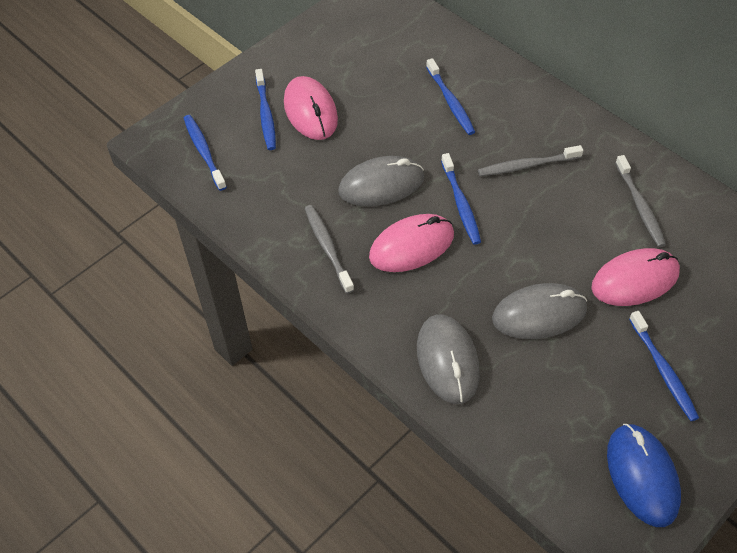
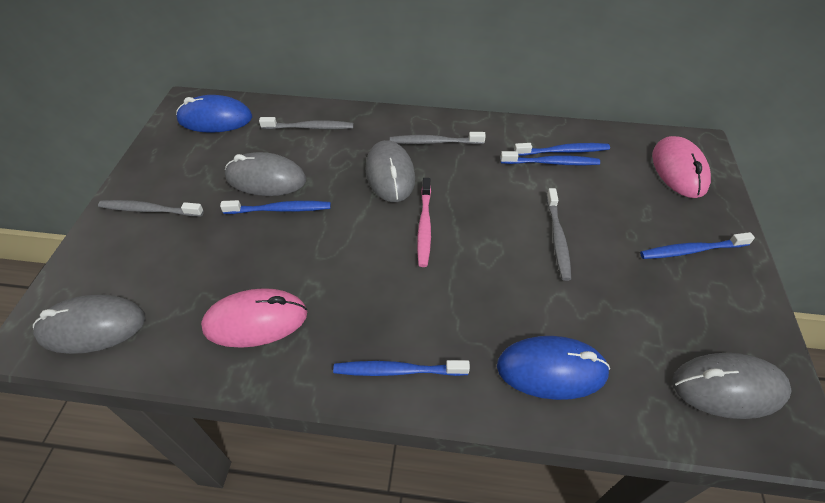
blue mouse: 1 -> 2
grey mouse: 3 -> 4
grey toothbrush: 3 -> 4
pink mouse: 3 -> 2
pink toothbrush: 0 -> 1

